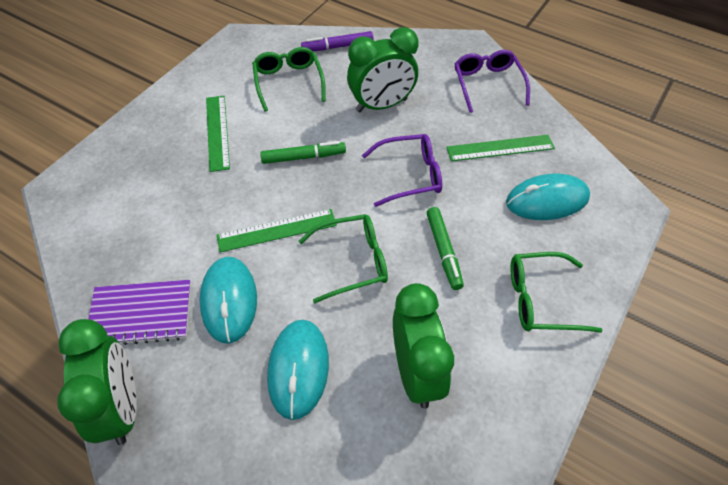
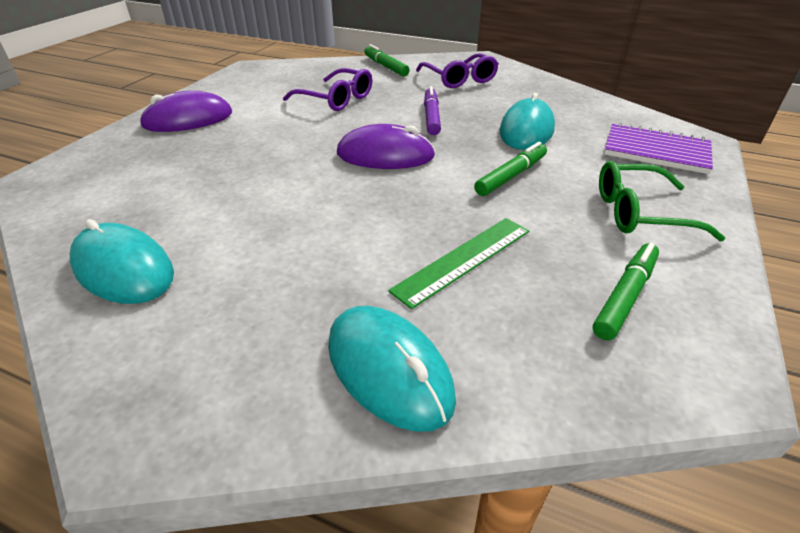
green clock: 3 -> 0
green glasses: 3 -> 1
green marker: 2 -> 3
green ruler: 3 -> 1
purple mouse: 0 -> 2

